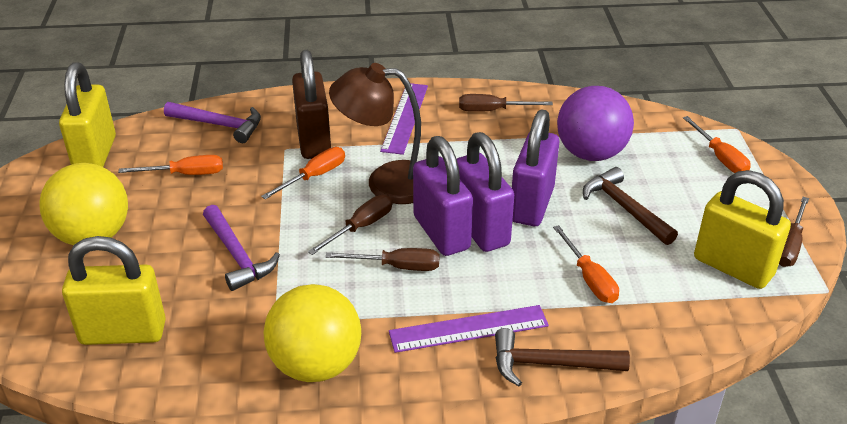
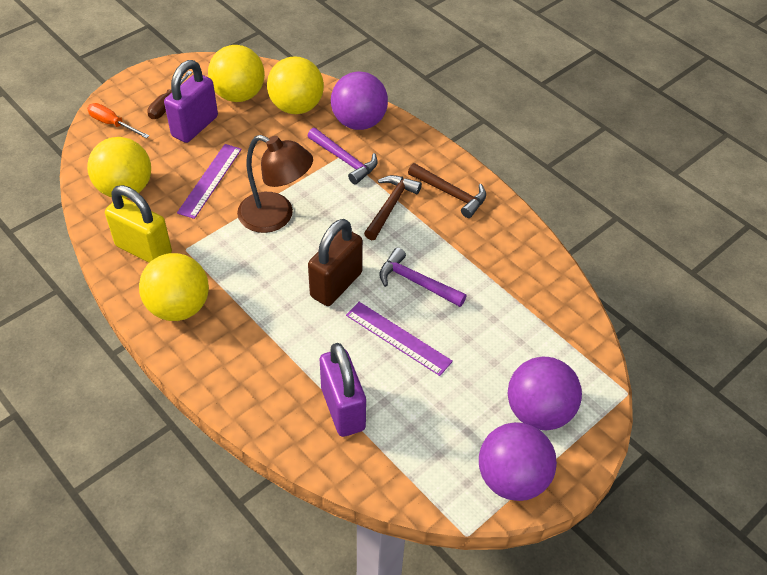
brown screwdriver: 4 -> 1
orange screwdriver: 4 -> 1
purple ball: 1 -> 3
purple padlock: 3 -> 2
yellow ball: 2 -> 4
yellow padlock: 3 -> 1

